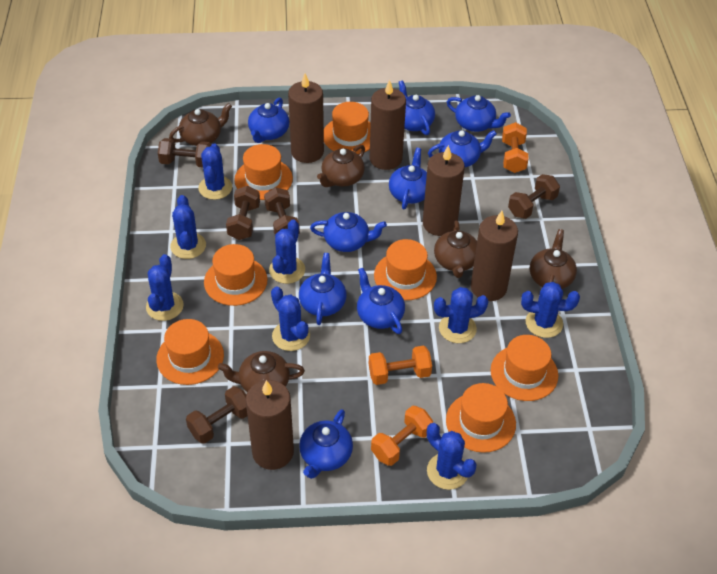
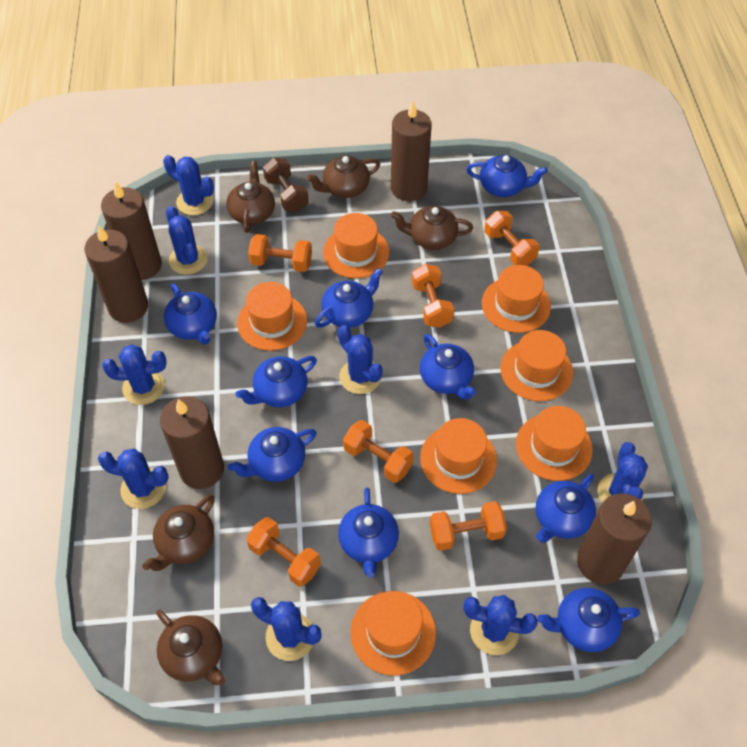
brown dumbbell: 5 -> 1
orange dumbbell: 3 -> 6

